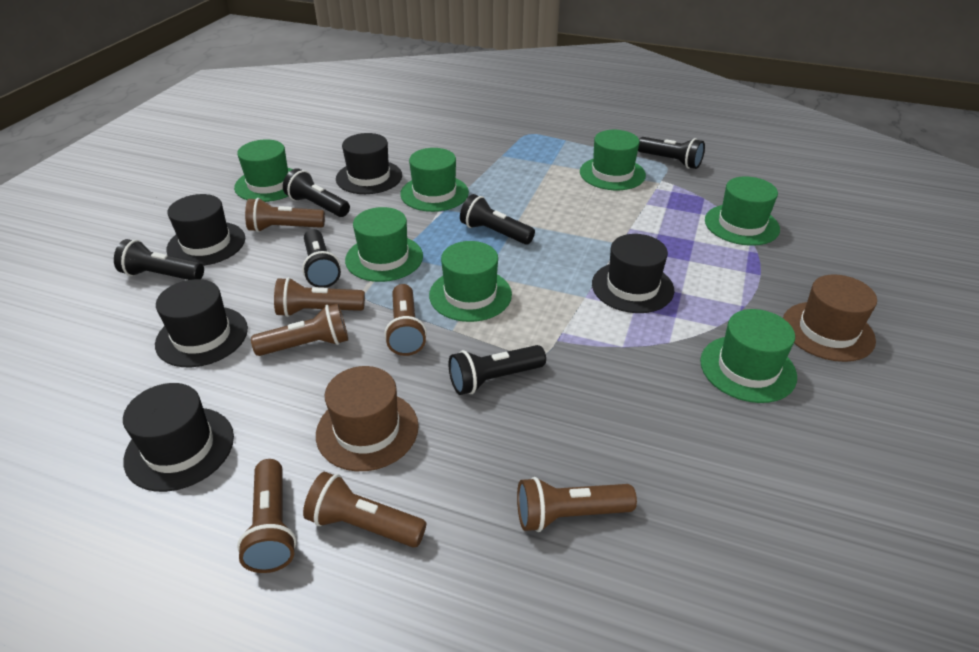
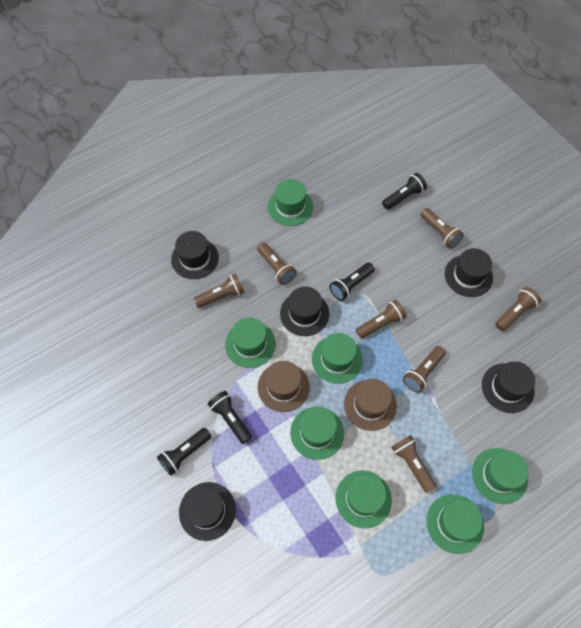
black flashlight: 6 -> 4

